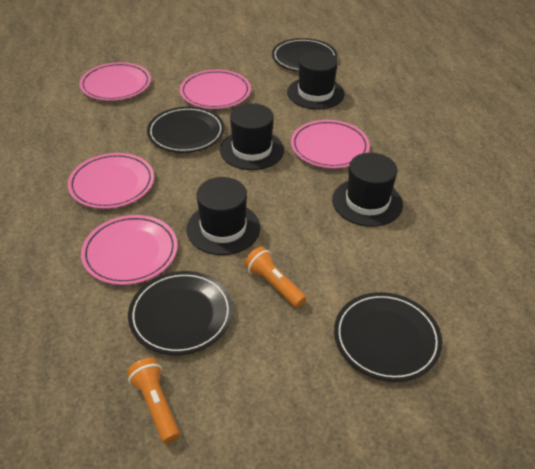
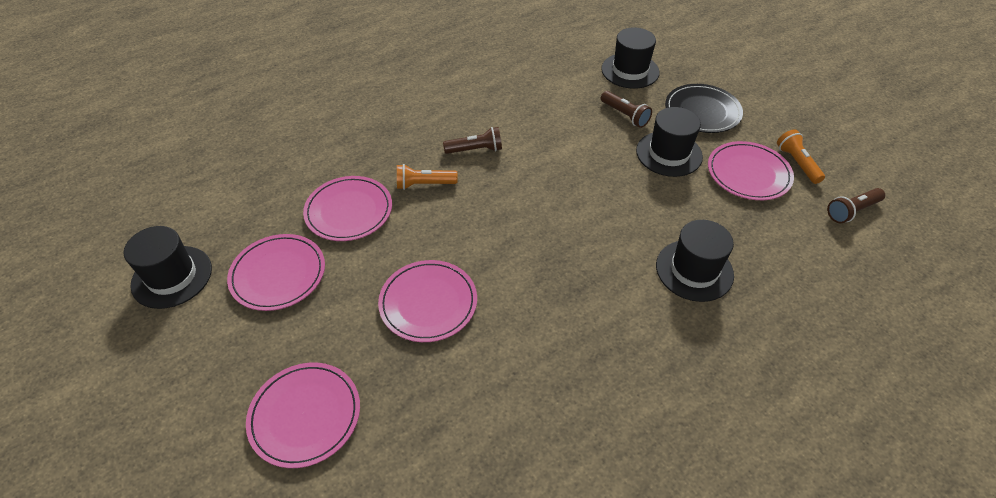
black plate: 4 -> 1
brown flashlight: 0 -> 3

